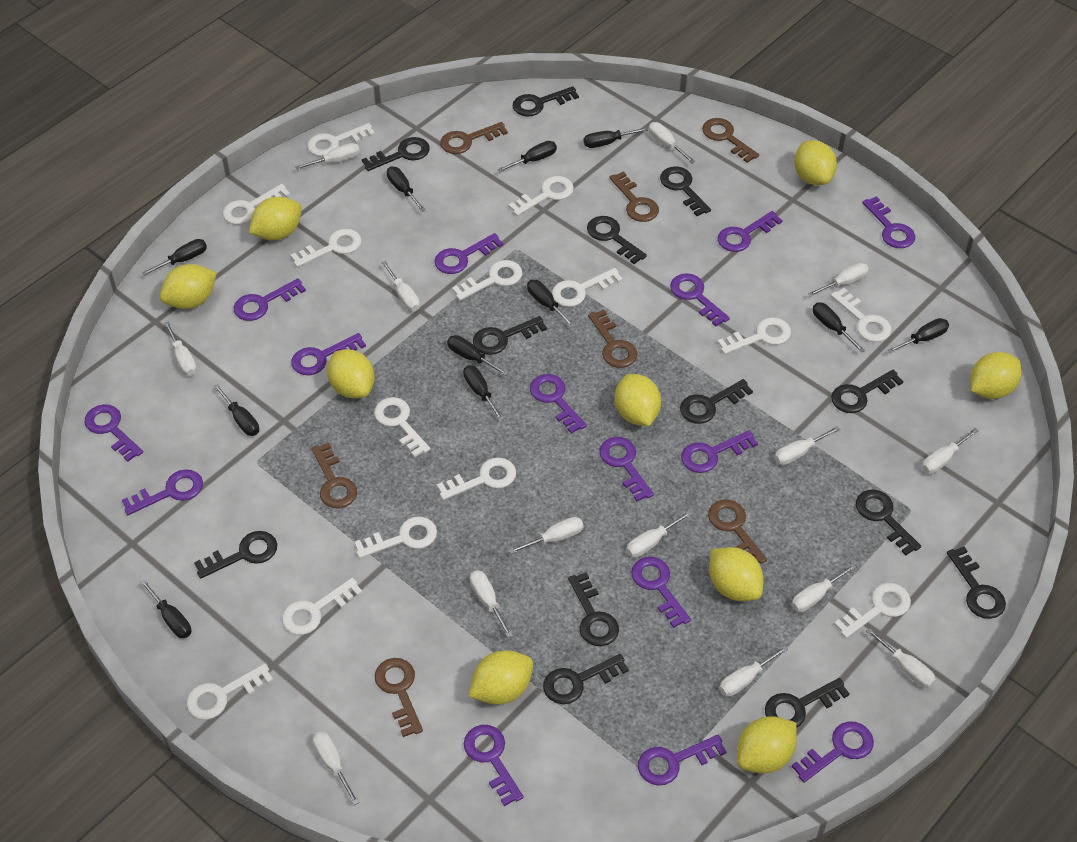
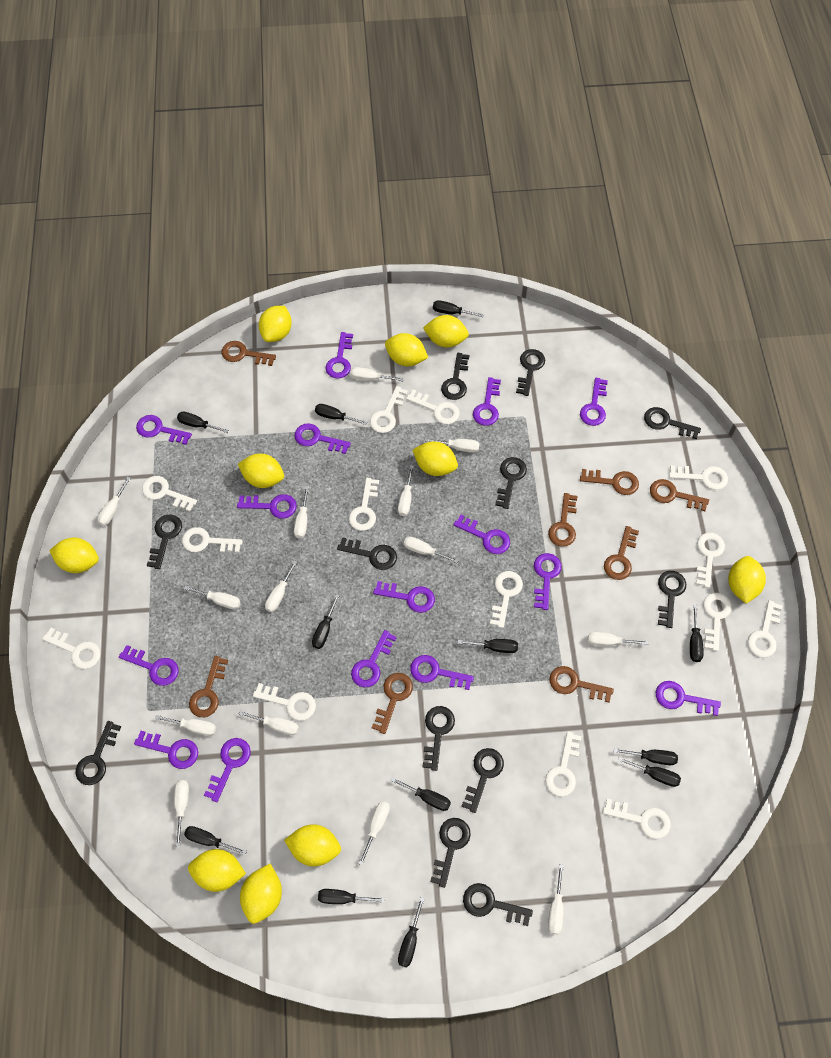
black key: 13 -> 12
black screwdriver: 11 -> 12
brown key: 7 -> 8
yellow lemon: 9 -> 10

